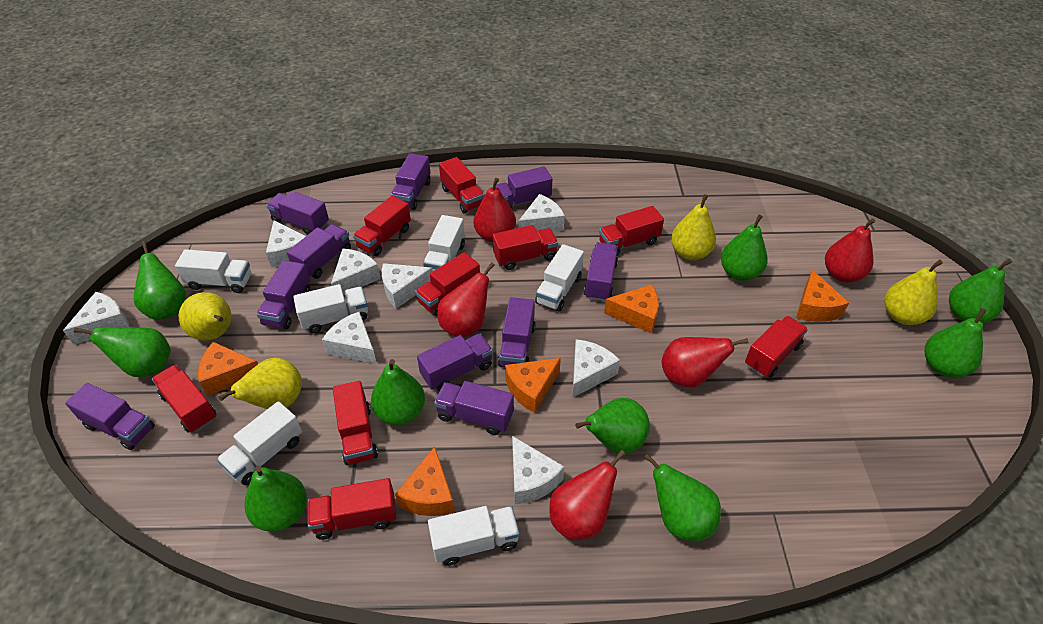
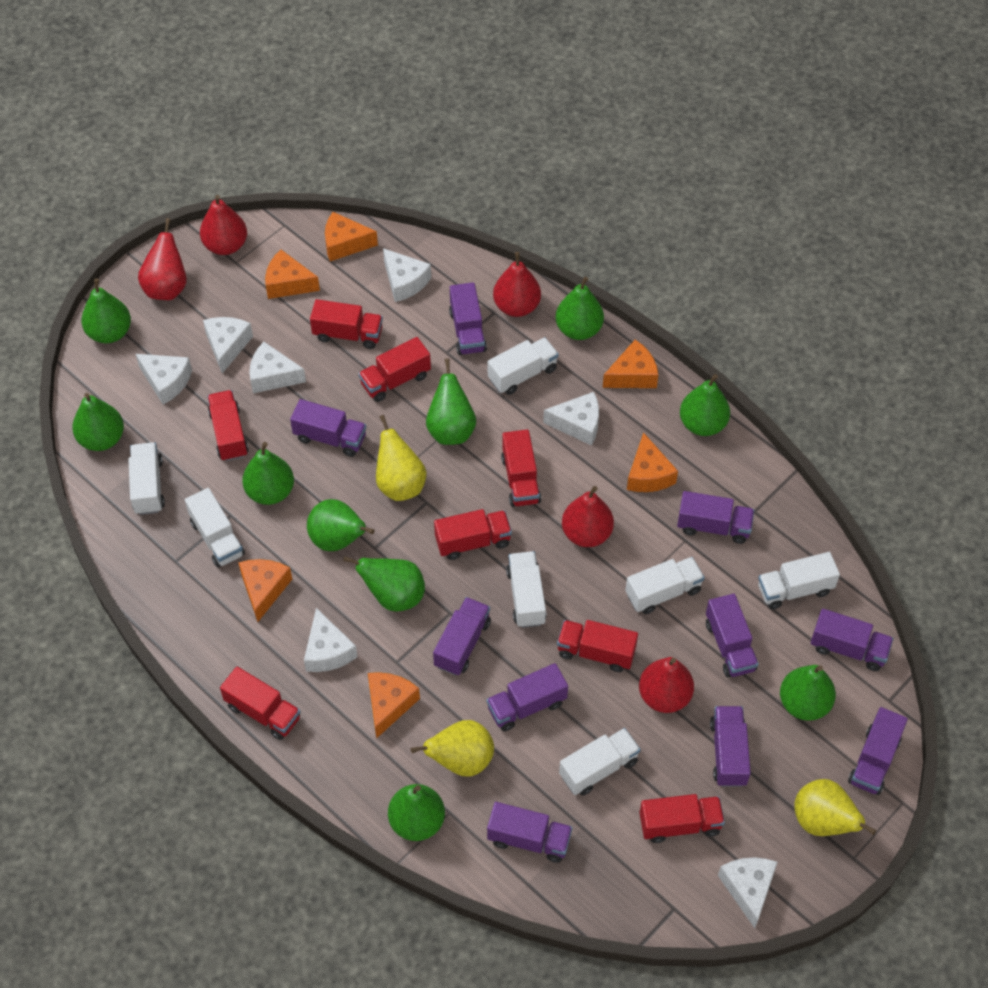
green pear: 9 -> 10
orange cheese: 5 -> 6
red truck: 9 -> 8
white cheese: 8 -> 7
white truck: 6 -> 7
yellow pear: 4 -> 3

